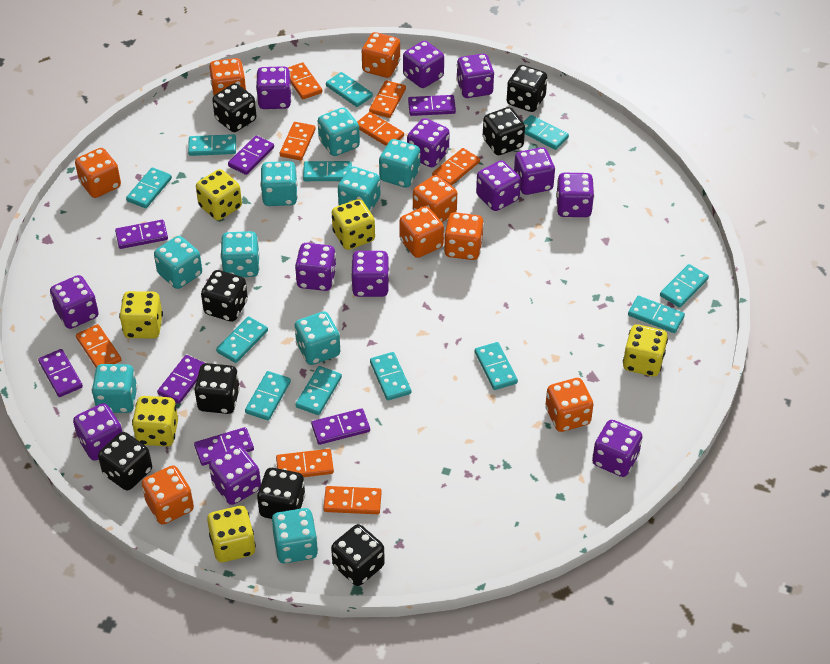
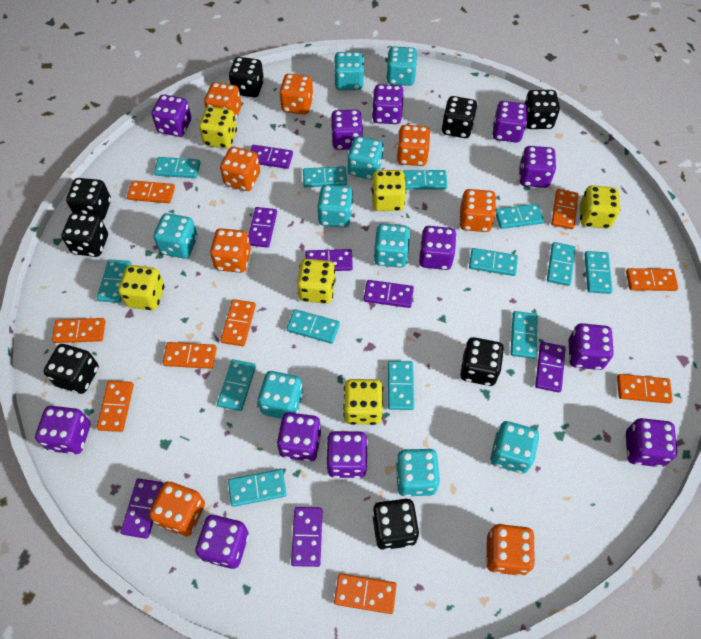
orange domino: 8 -> 9
purple dice: 13 -> 12
turquoise domino: 12 -> 13

